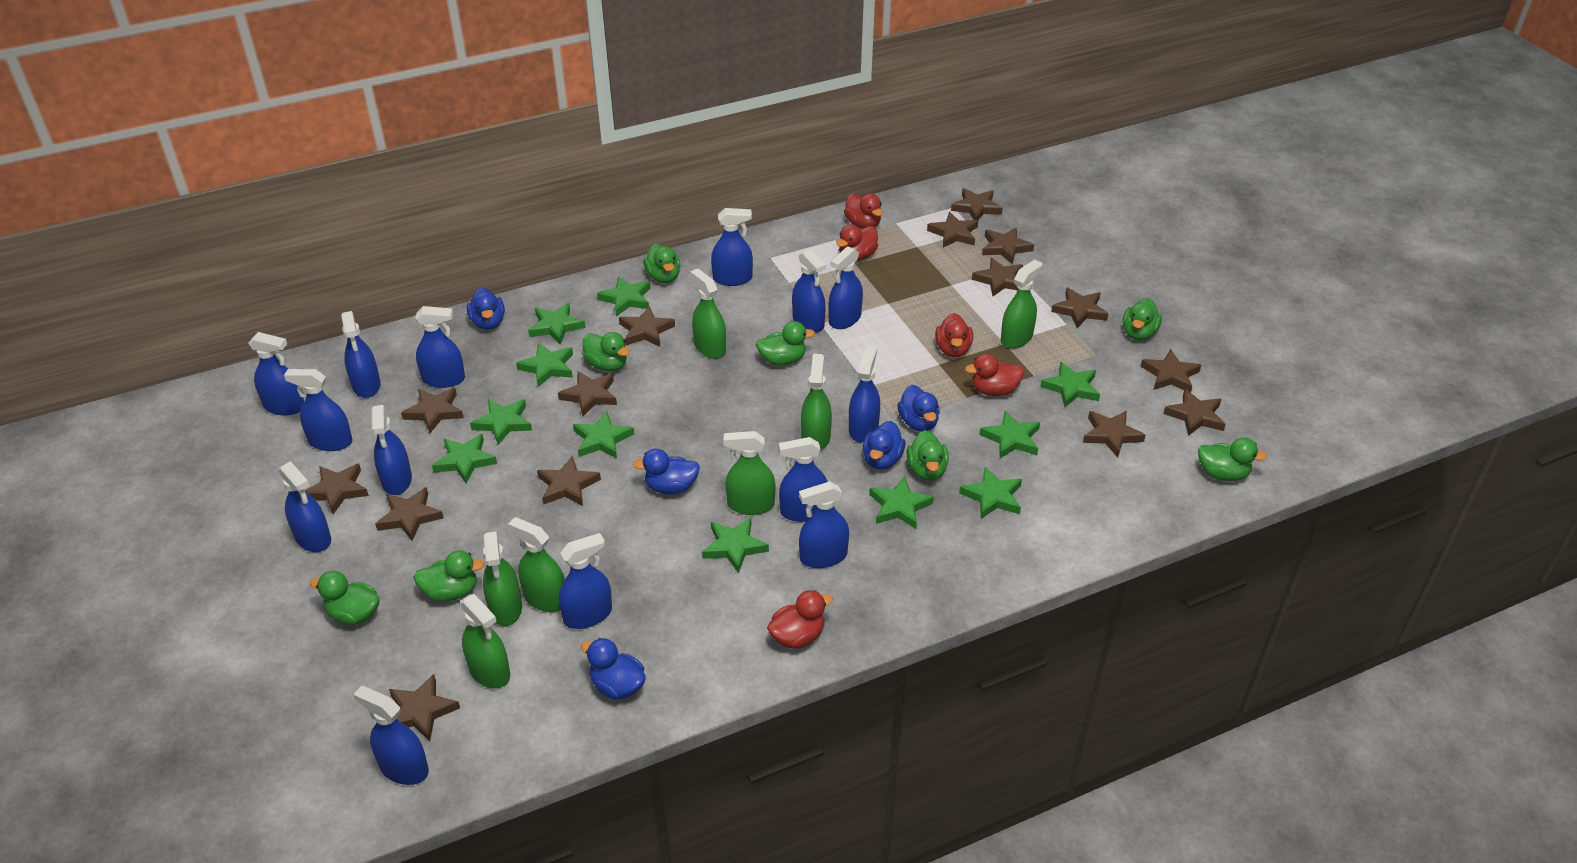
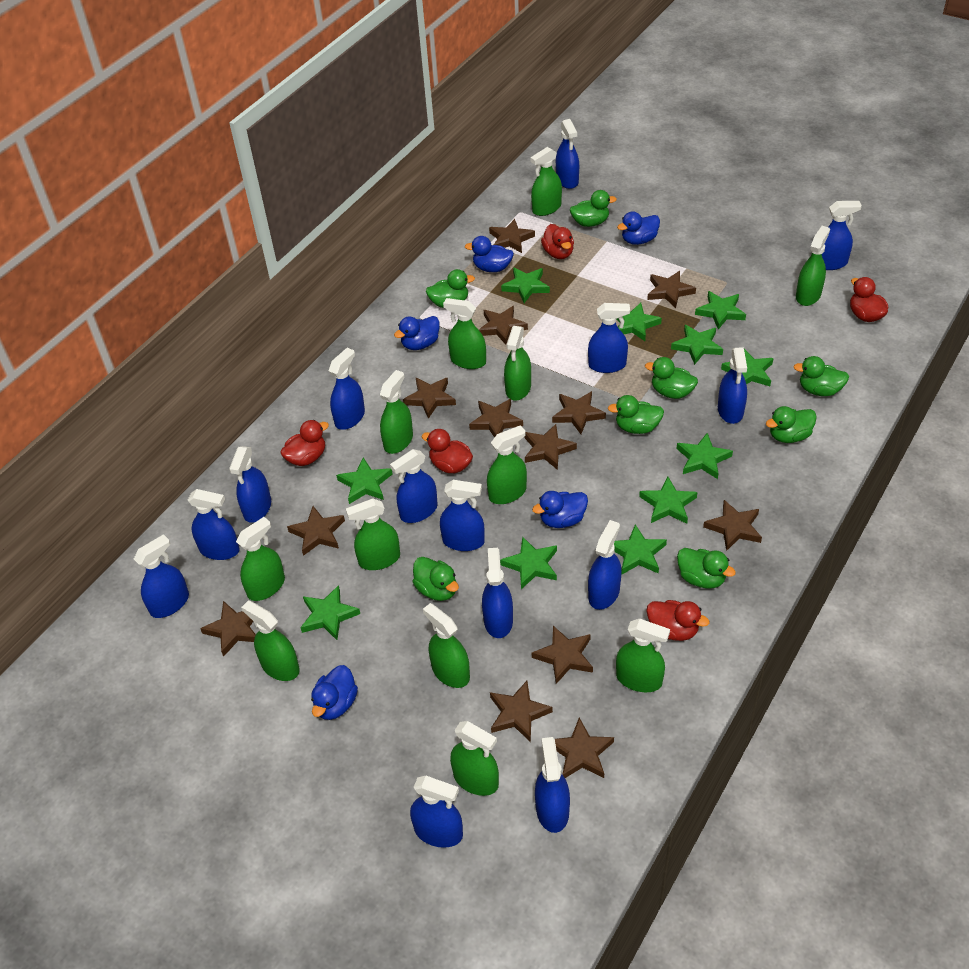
brown star: 15 -> 13
green spray bottle: 7 -> 12

